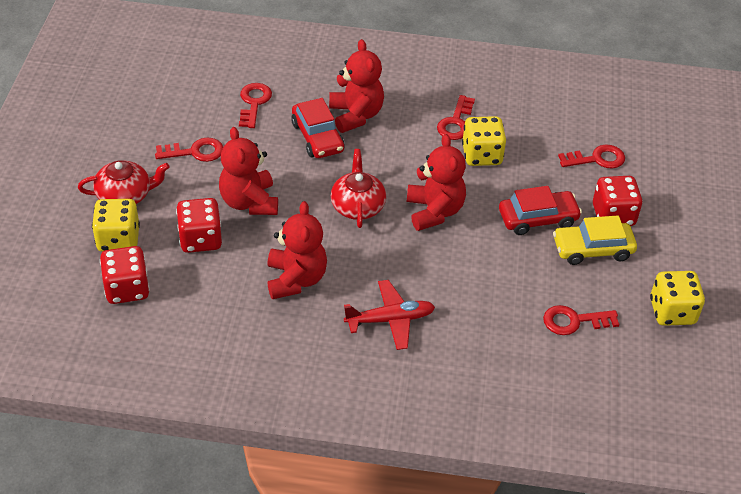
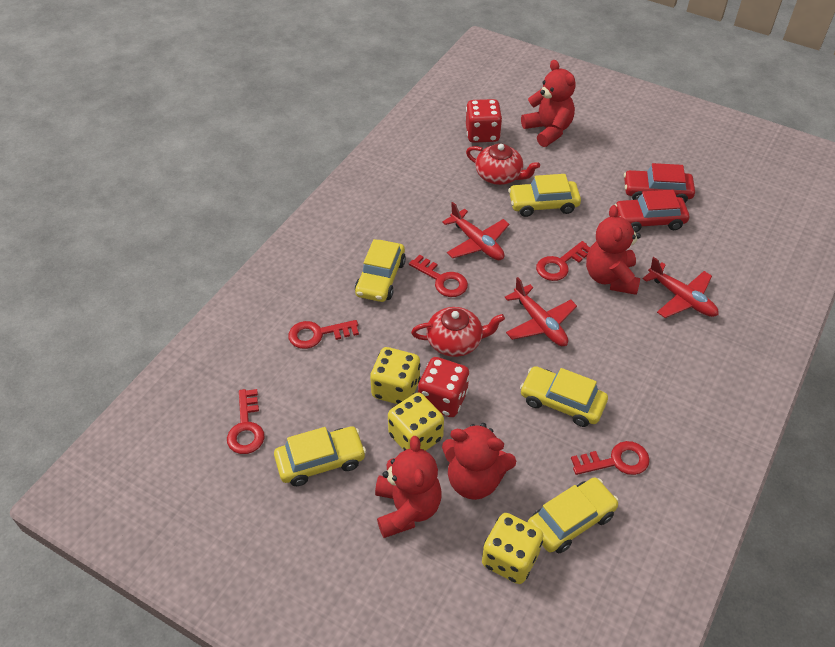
red dice: 3 -> 2
red plane: 1 -> 3
yellow car: 1 -> 5

